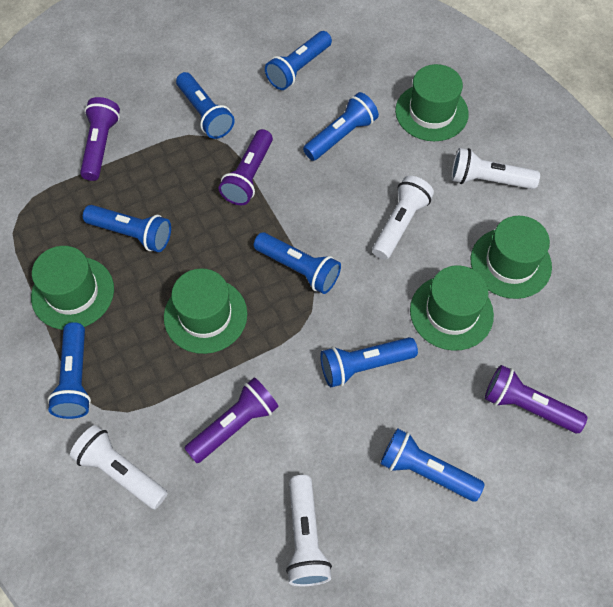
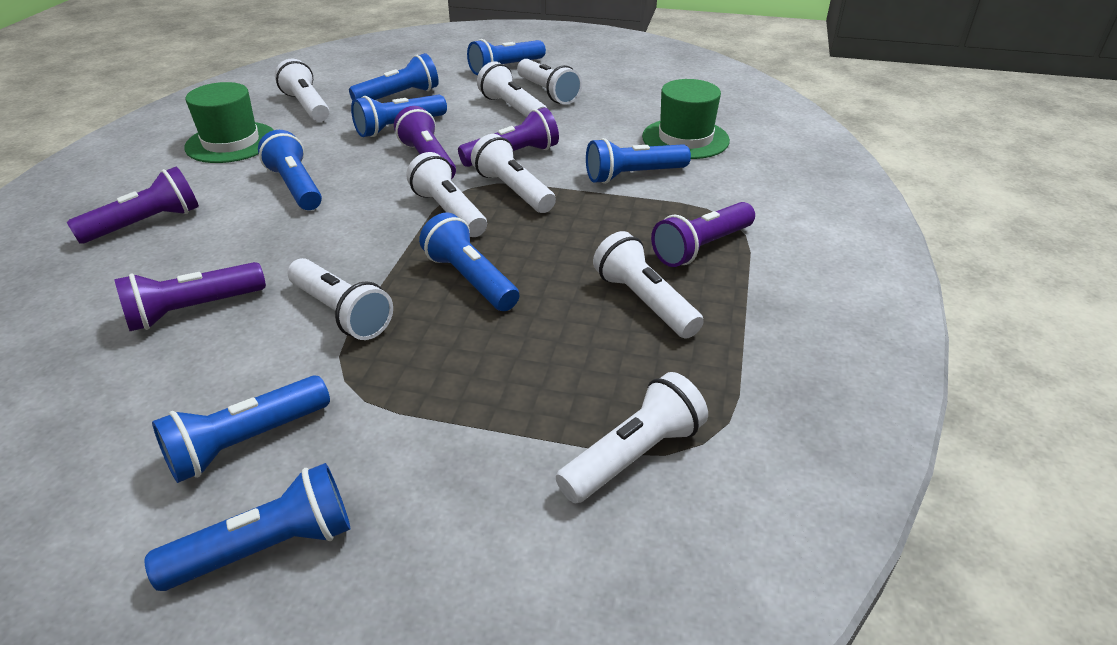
green hat: 5 -> 2
purple flashlight: 4 -> 5
white flashlight: 4 -> 8

